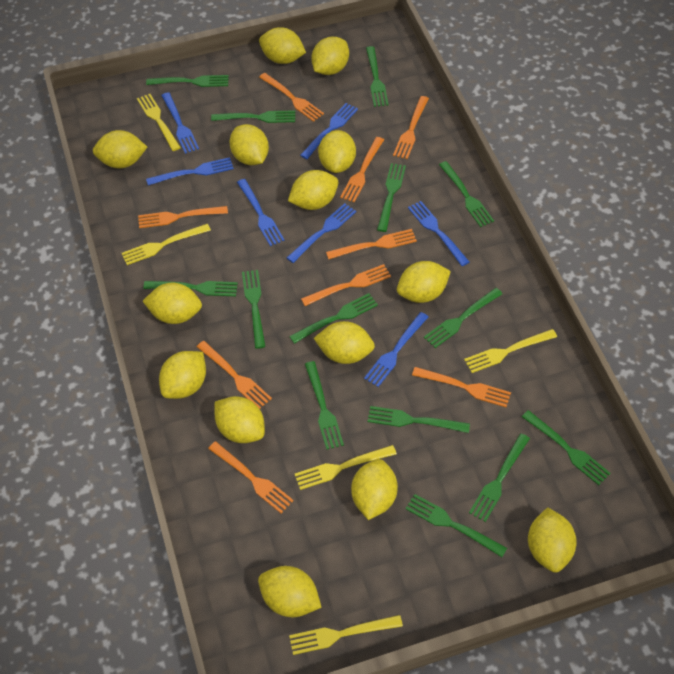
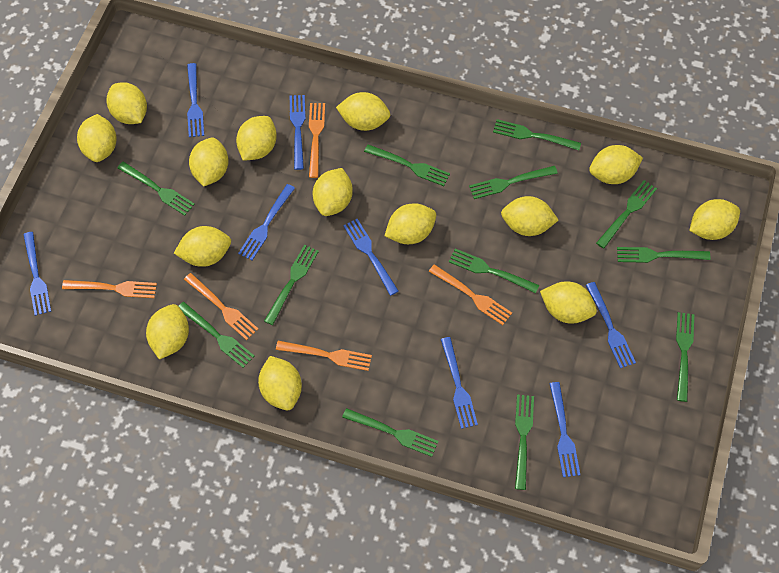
blue fork: 7 -> 8
green fork: 14 -> 12
orange fork: 9 -> 5
yellow fork: 5 -> 0

